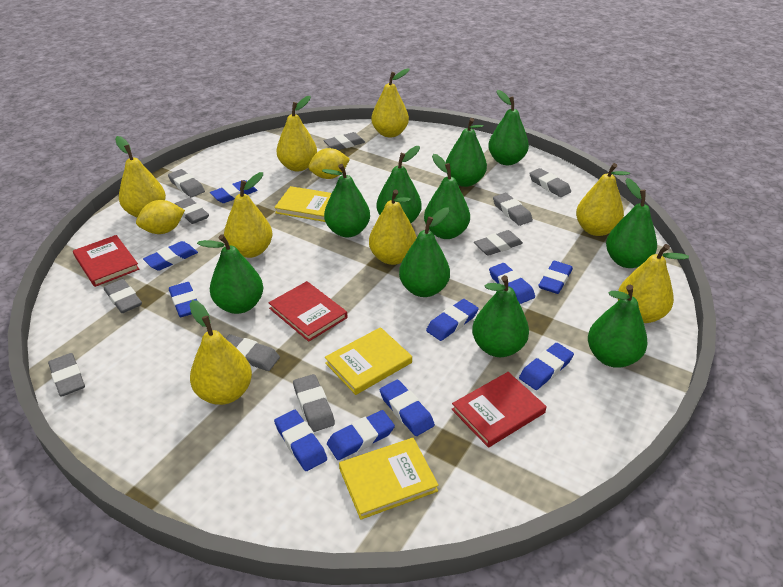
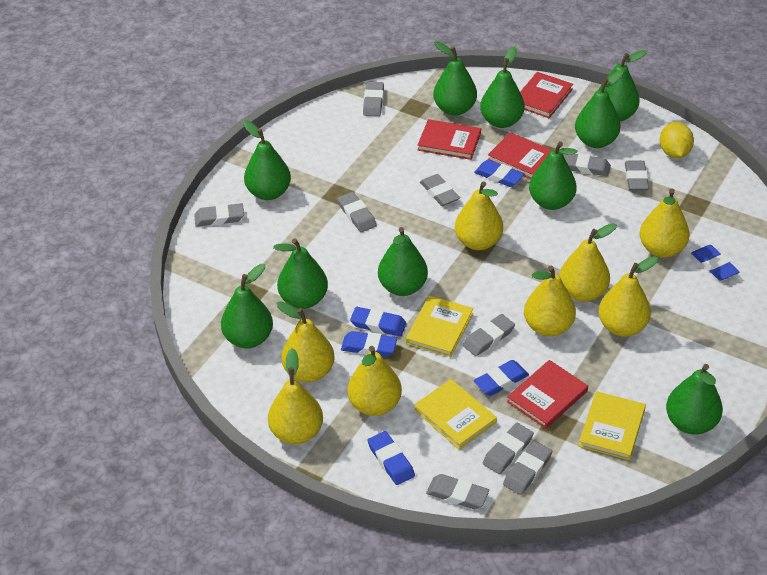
blue eraser: 10 -> 6
red book: 3 -> 4
yellow lemon: 2 -> 1

